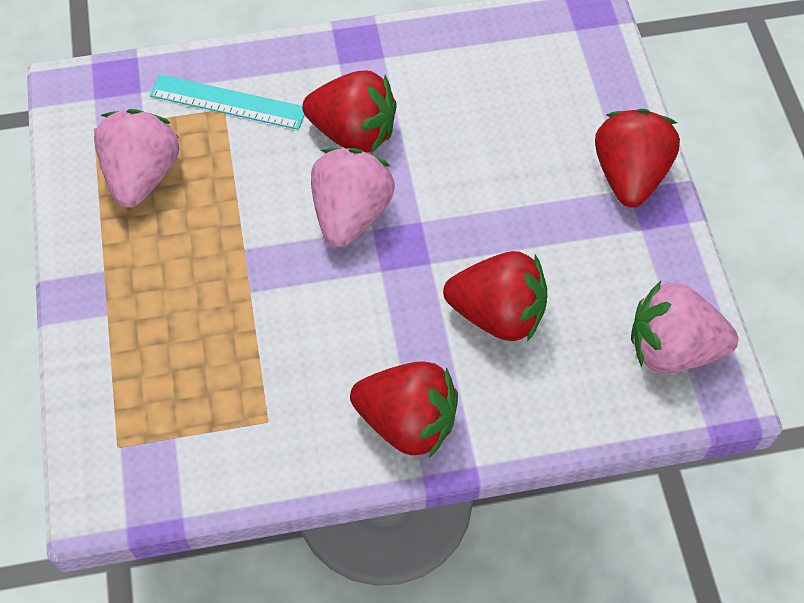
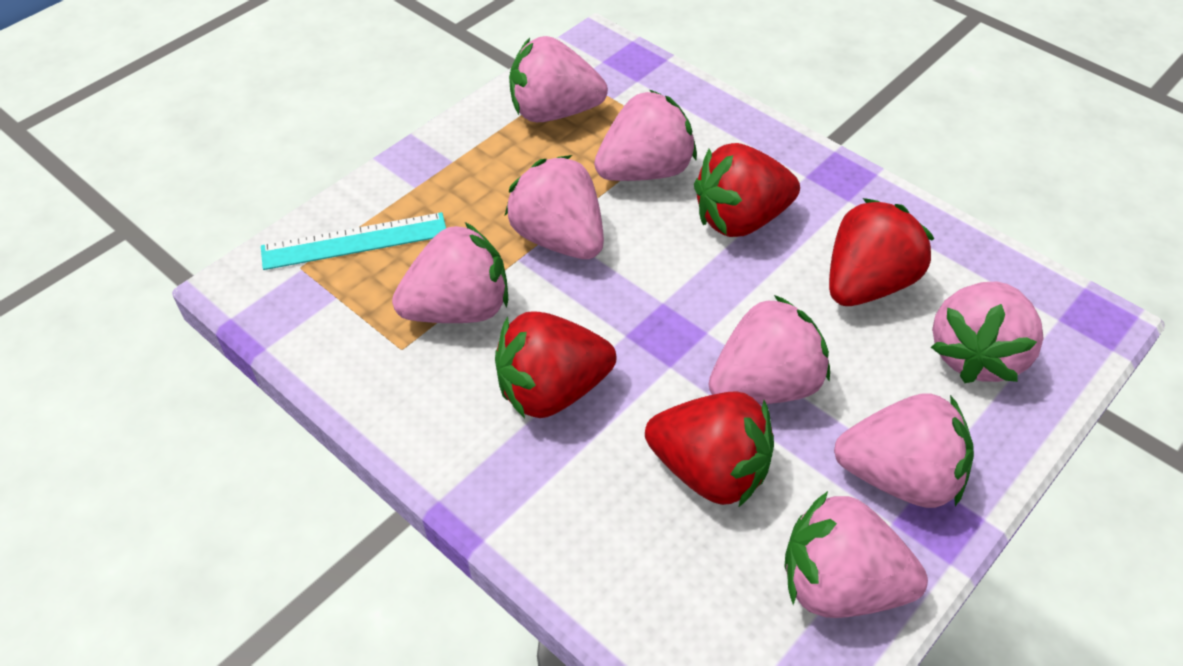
pink strawberry: 3 -> 8

